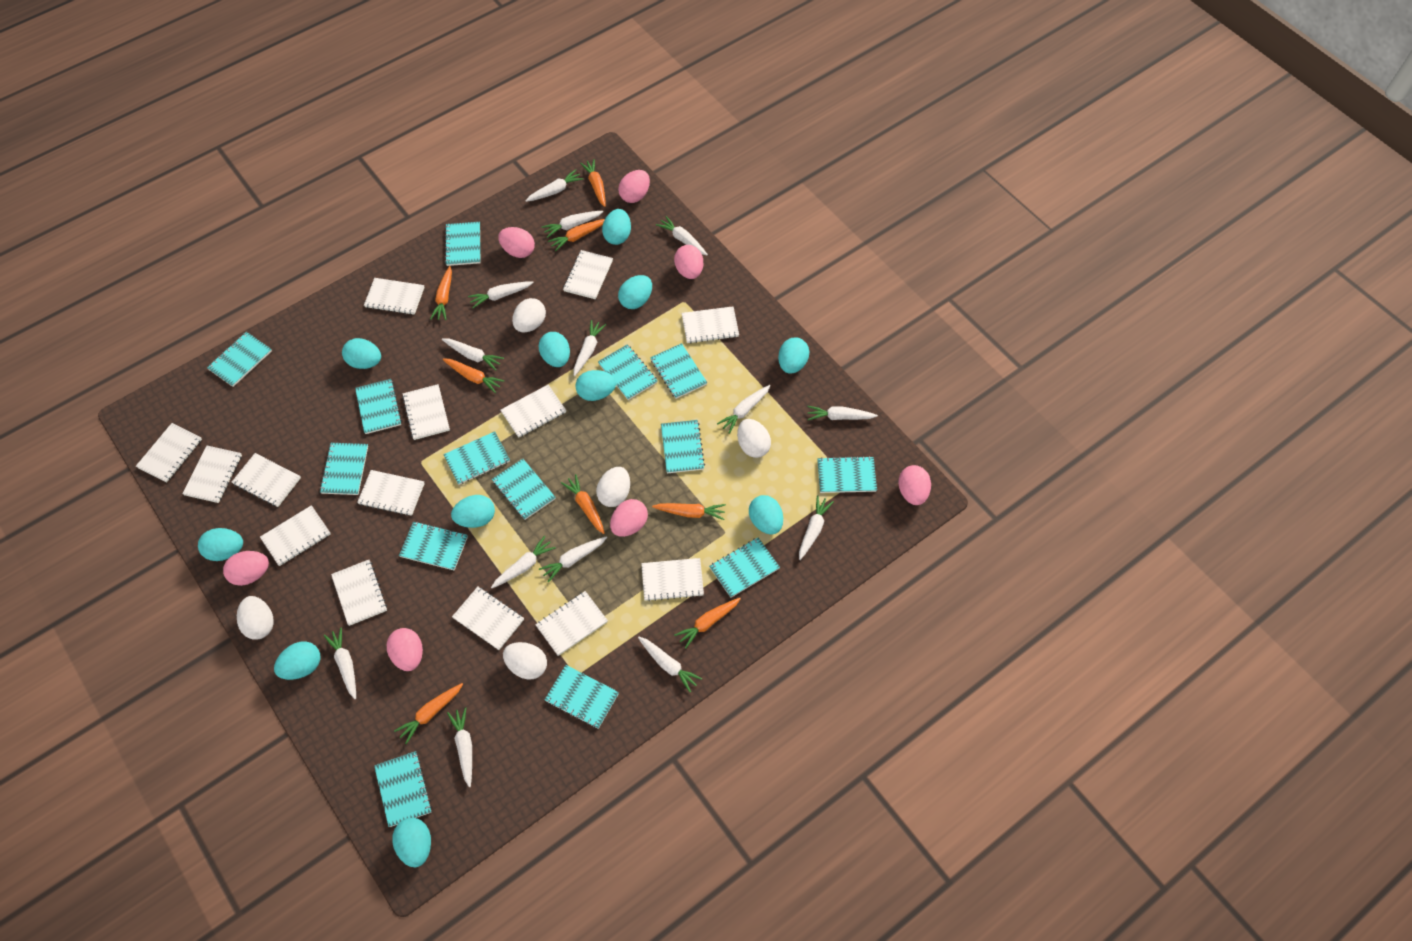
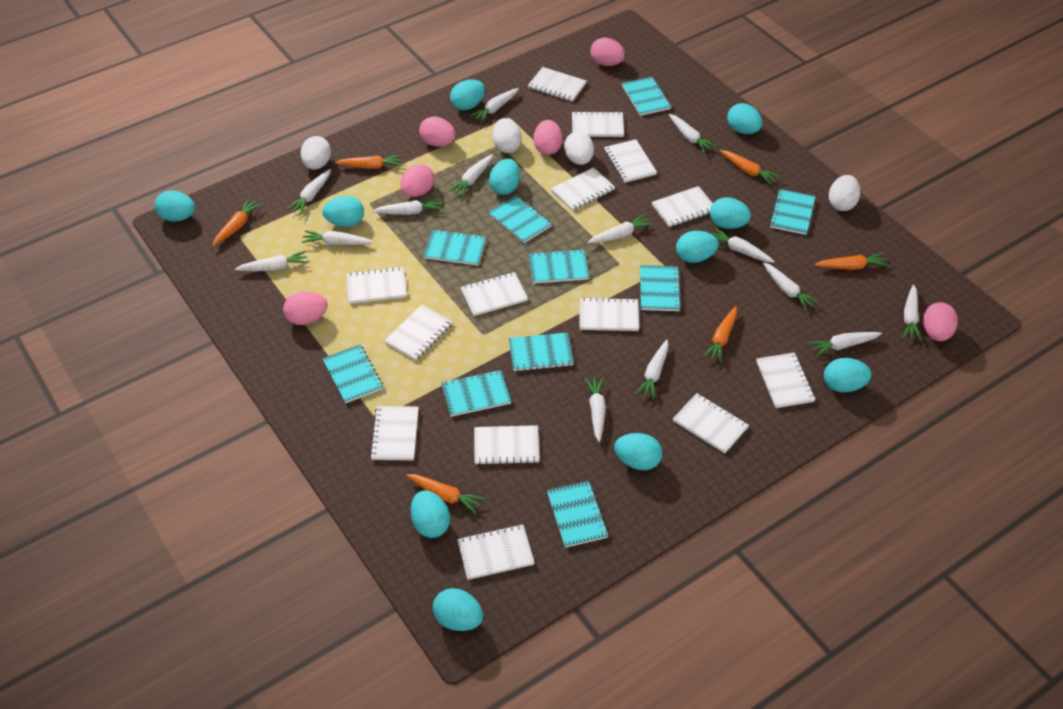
orange carrot: 8 -> 6
pink egg: 7 -> 6
turquoise notebook: 14 -> 10
white egg: 5 -> 4

